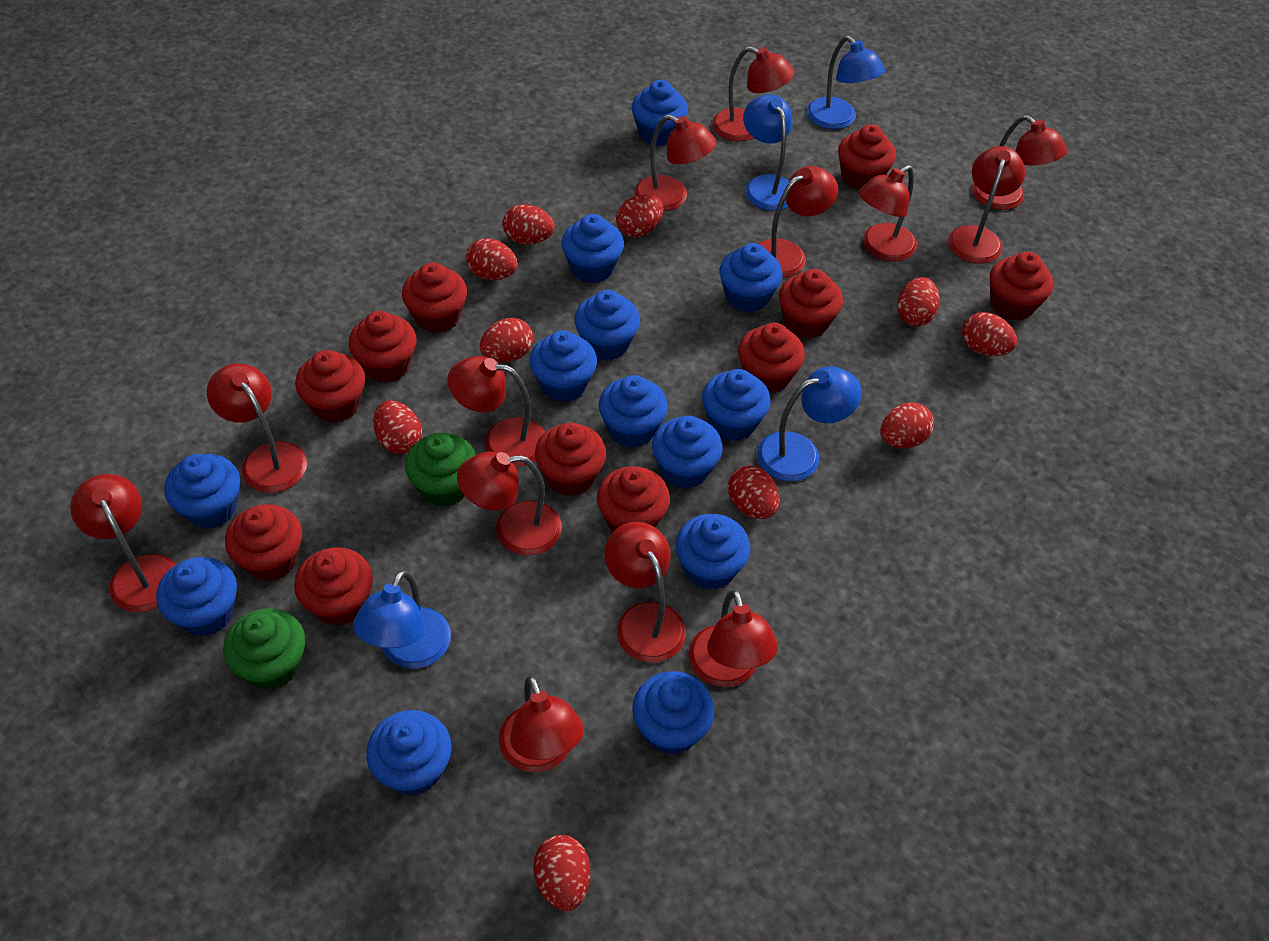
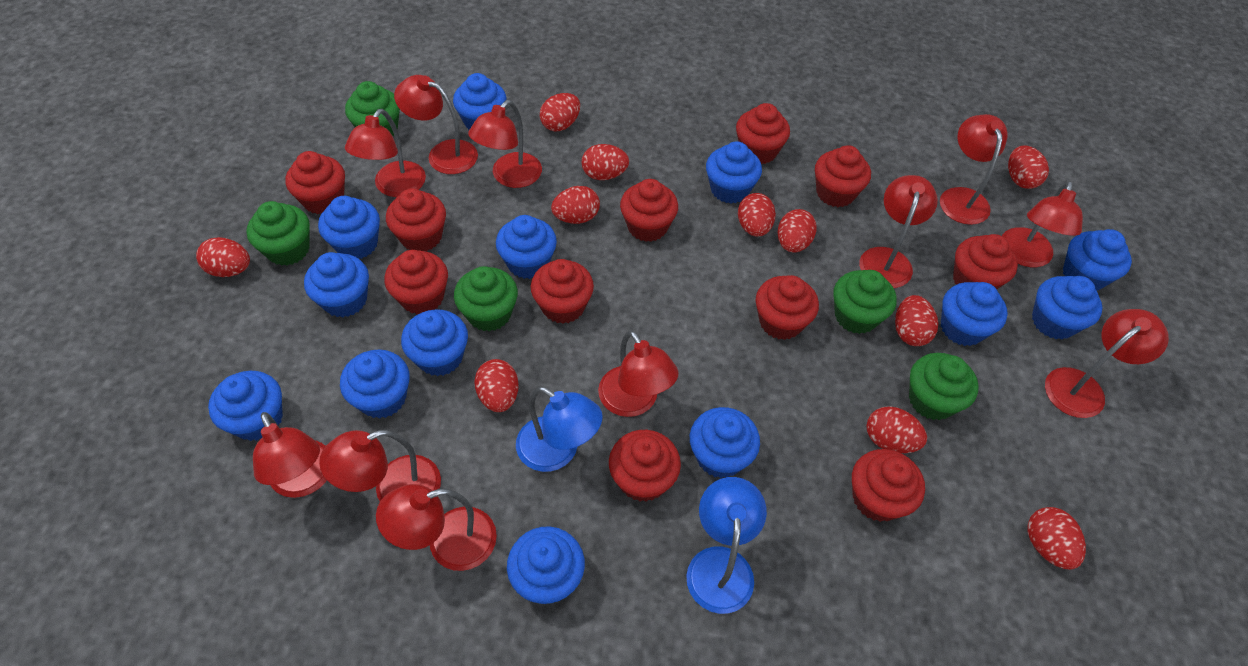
blue lamp: 4 -> 2
green cupcake: 2 -> 5
red egg: 10 -> 11
red lamp: 13 -> 11

